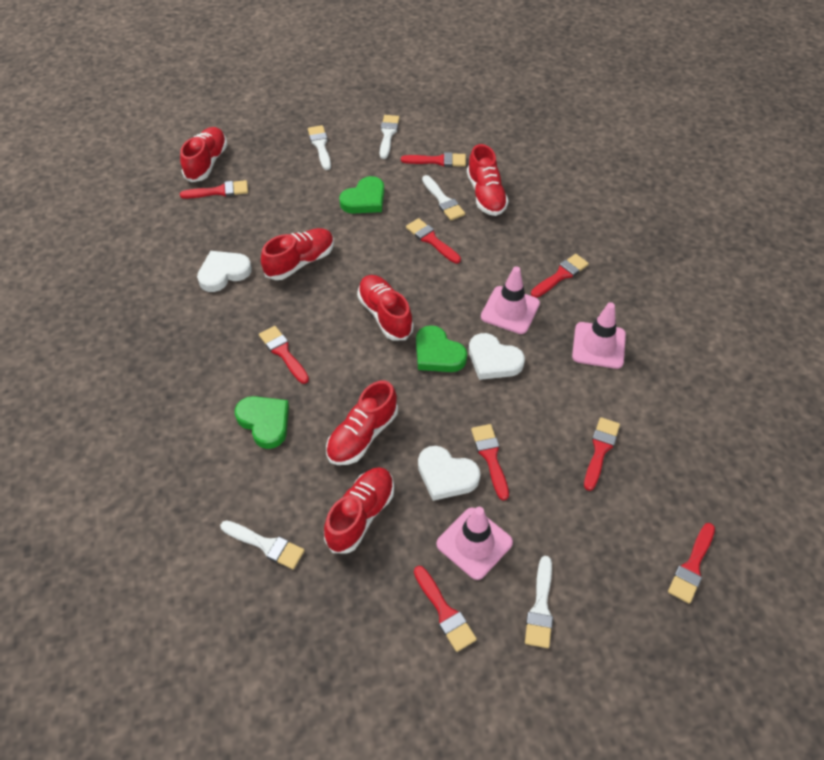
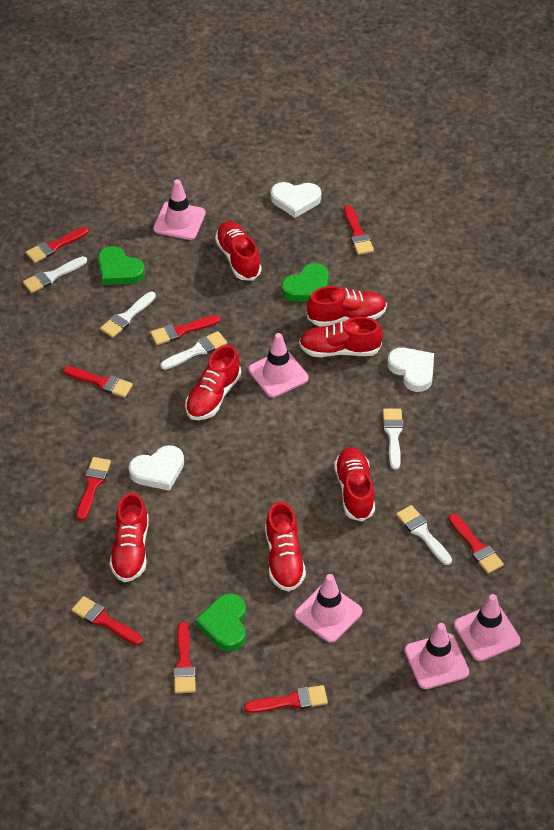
pink traffic cone: 3 -> 5
red shoe: 6 -> 7

